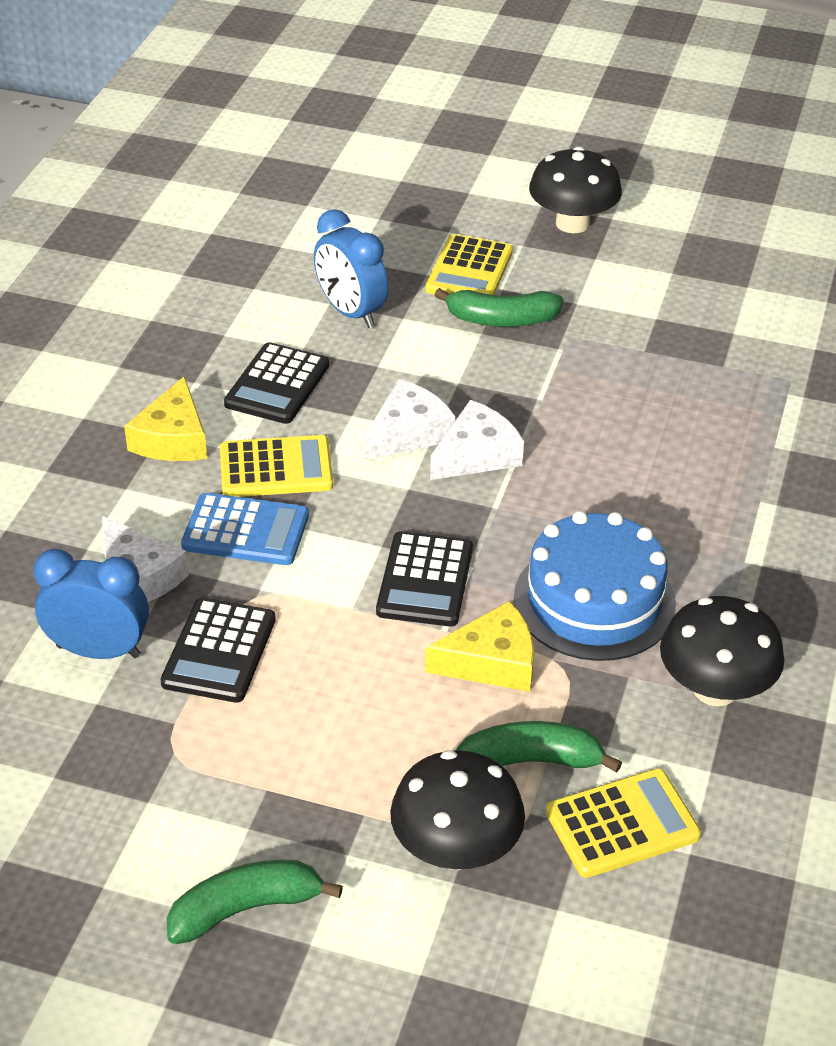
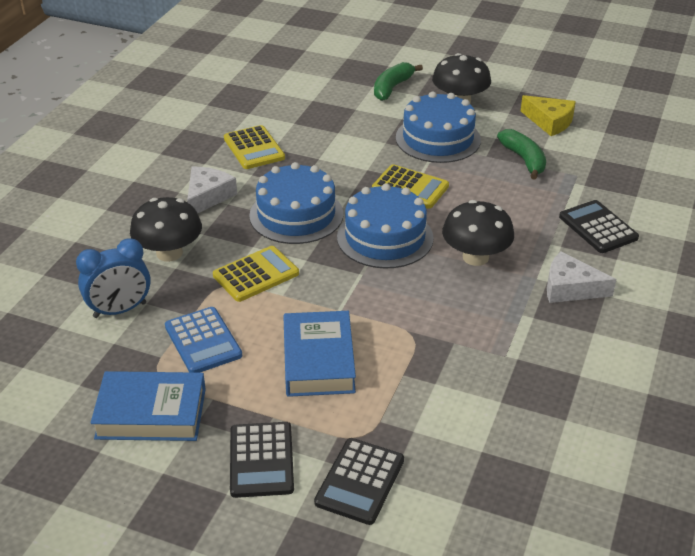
blue book: 0 -> 2
blue cake: 1 -> 3
blue clock: 2 -> 1
green banana: 3 -> 2
white cheese: 3 -> 2
yellow cheese: 2 -> 1

